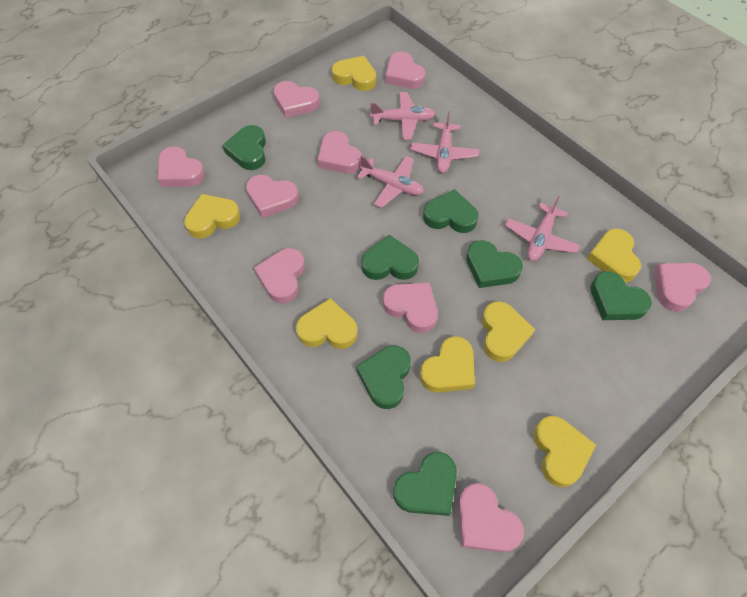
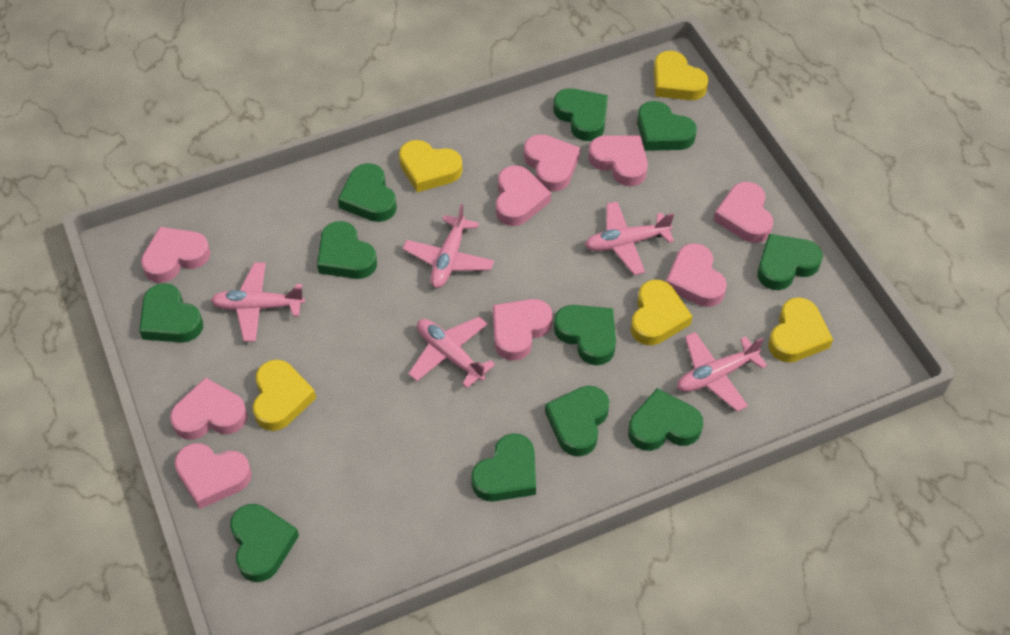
green heart: 7 -> 11
pink plane: 4 -> 5
yellow heart: 7 -> 5

